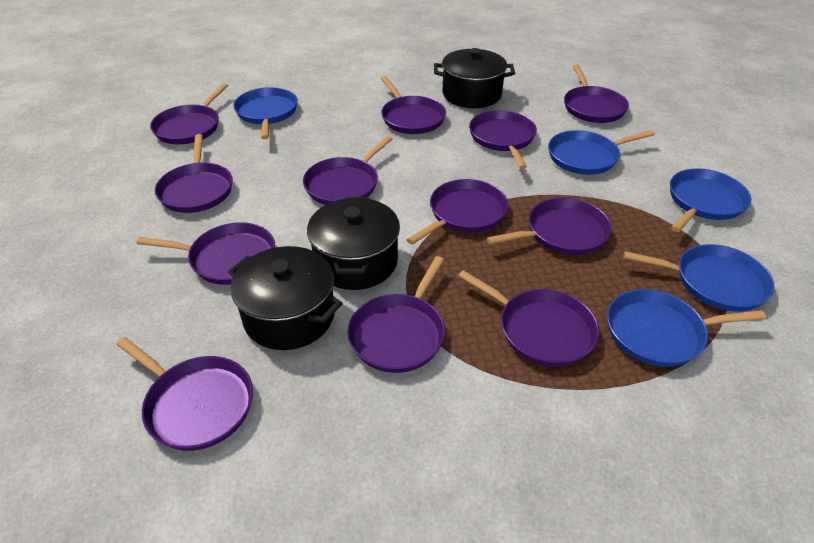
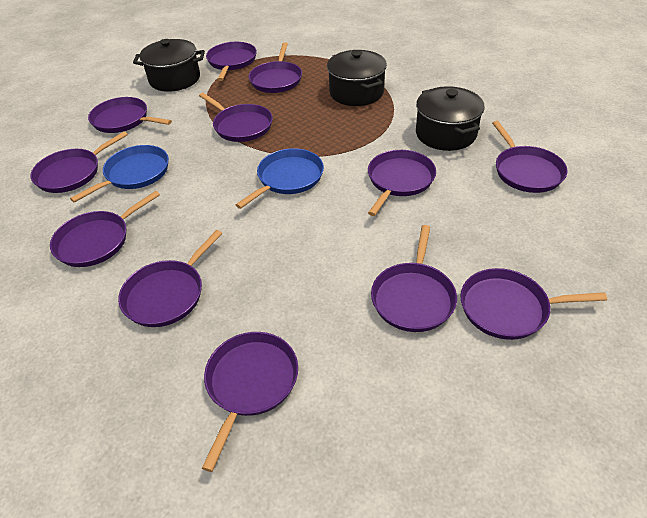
blue pan: 5 -> 2

